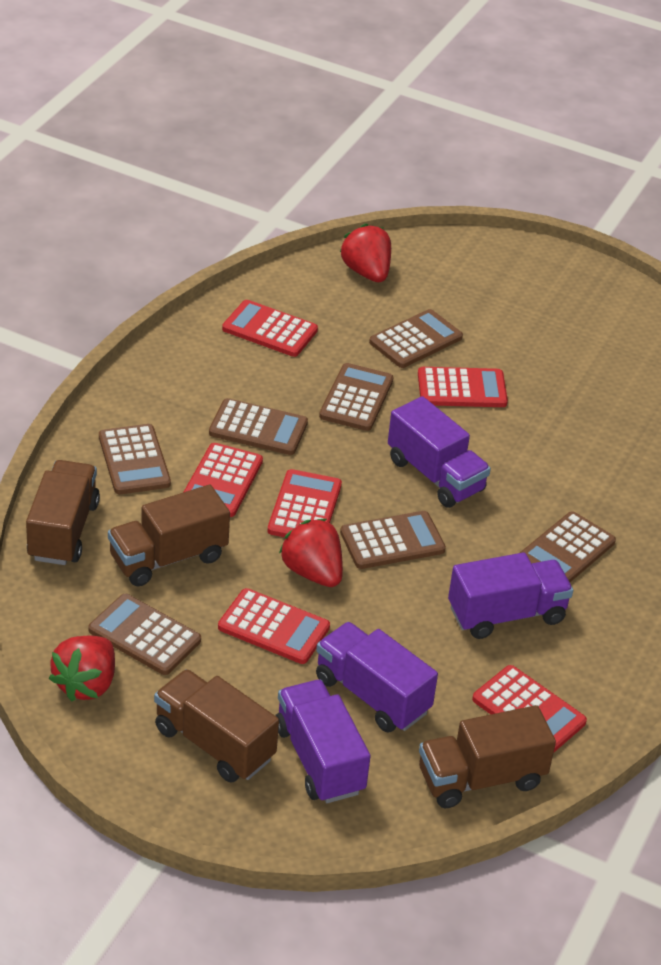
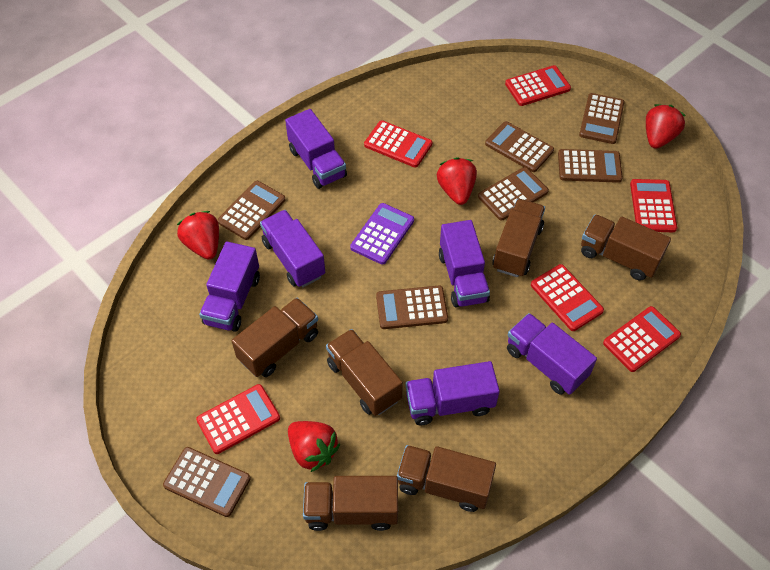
brown truck: 4 -> 6
purple calculator: 0 -> 1
purple truck: 4 -> 6
red strawberry: 3 -> 4

